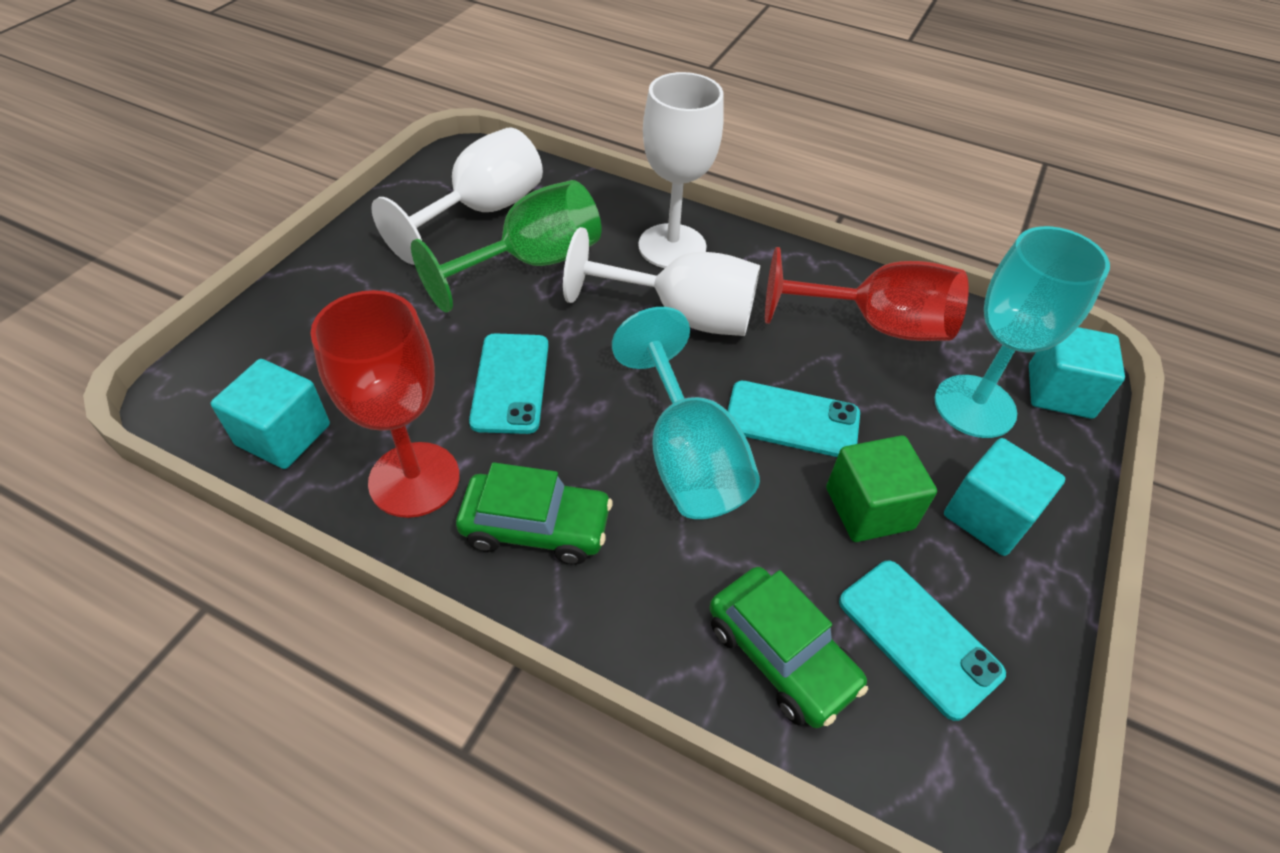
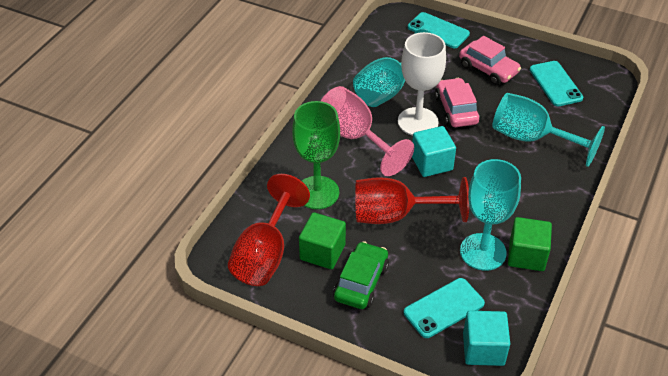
green car: 2 -> 1
green cube: 1 -> 2
pink car: 0 -> 2
pink goblet: 0 -> 1
turquoise cube: 3 -> 2
turquoise goblet: 2 -> 3
white goblet: 3 -> 1

